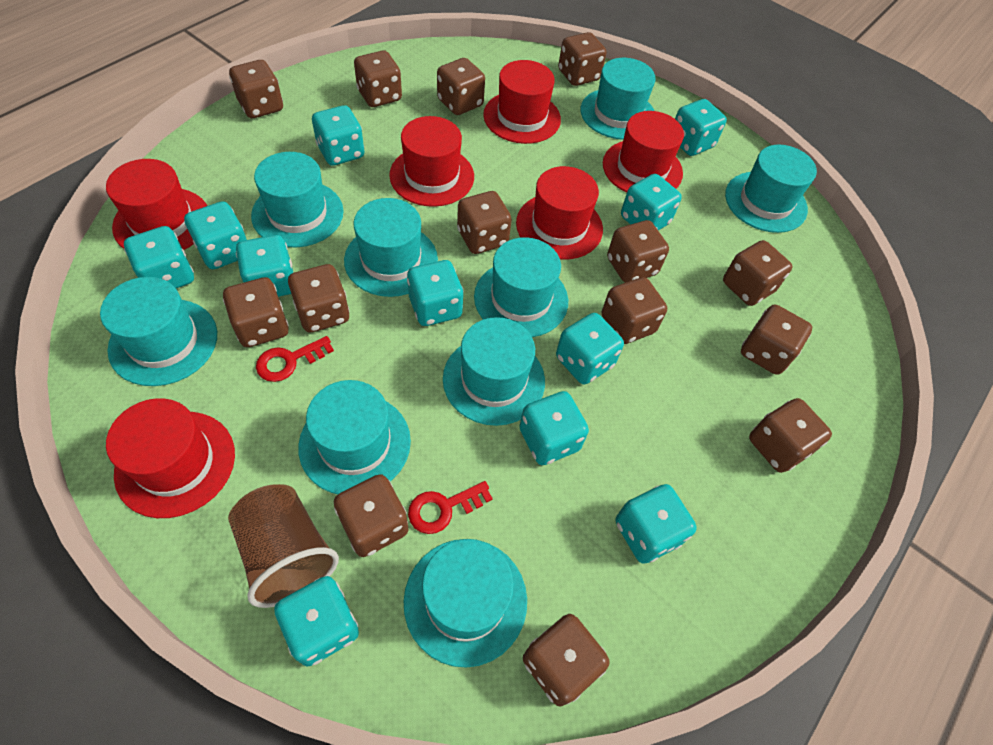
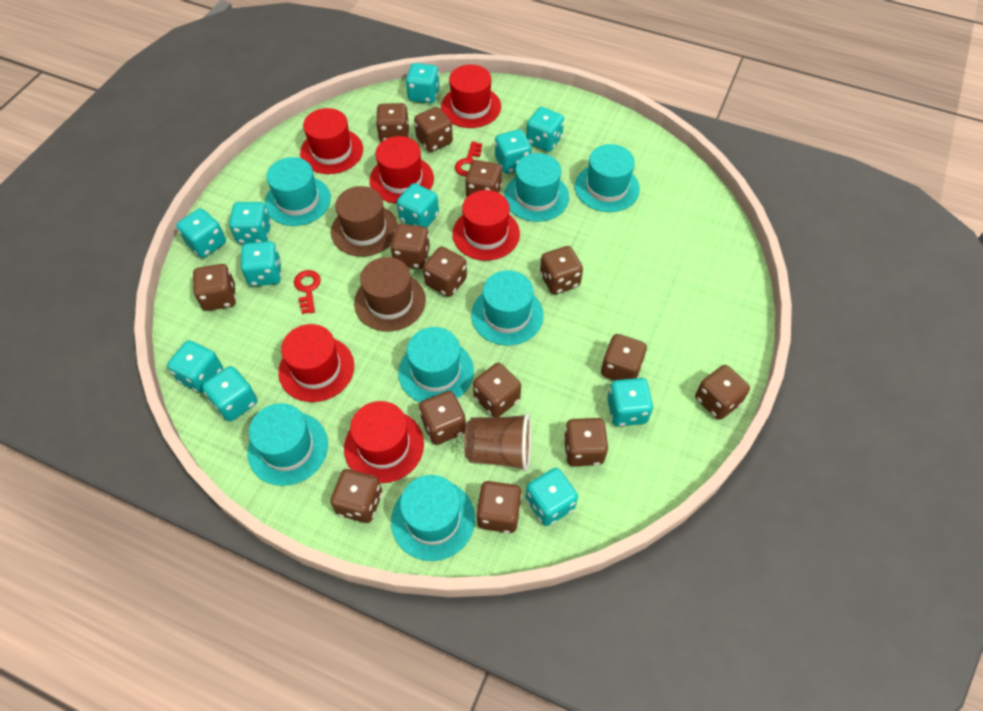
brown hat: 0 -> 2
turquoise hat: 9 -> 7

